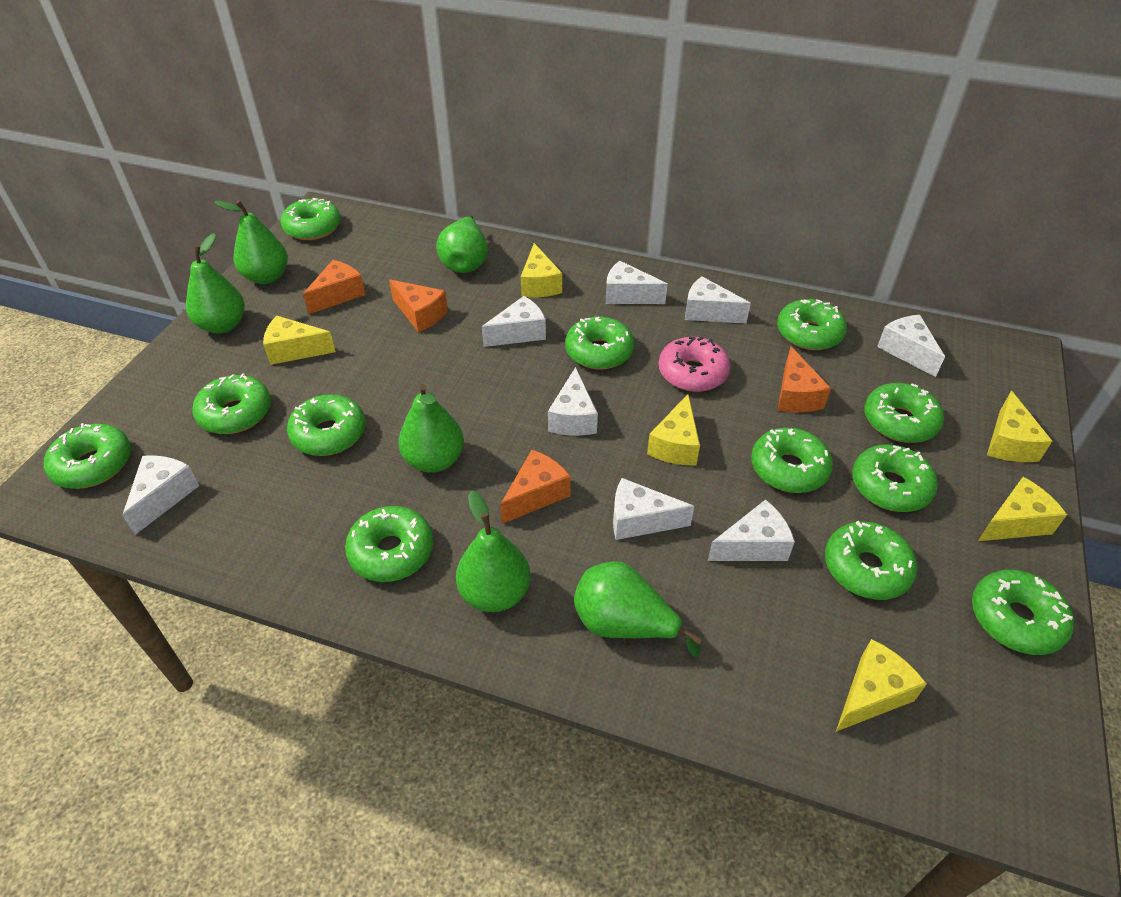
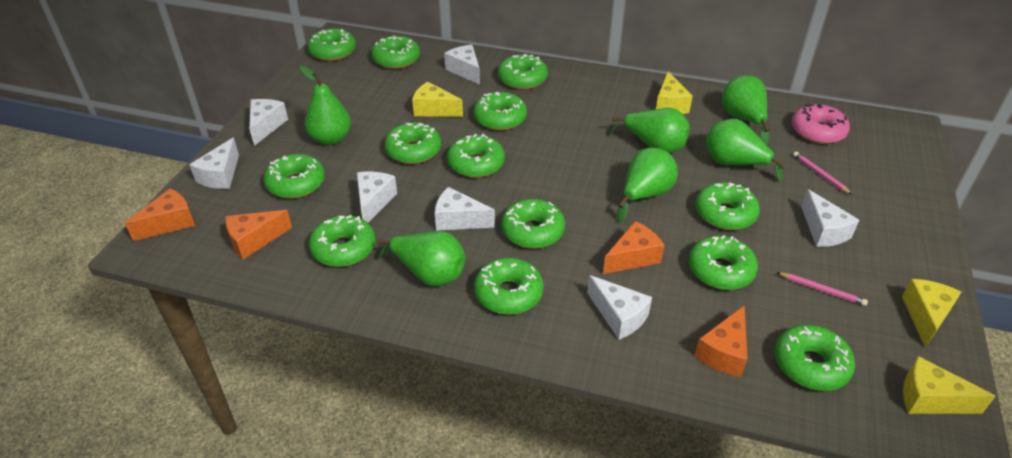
green donut: 12 -> 13
pink pencil: 0 -> 2
white cheese: 8 -> 7
yellow cheese: 6 -> 4

